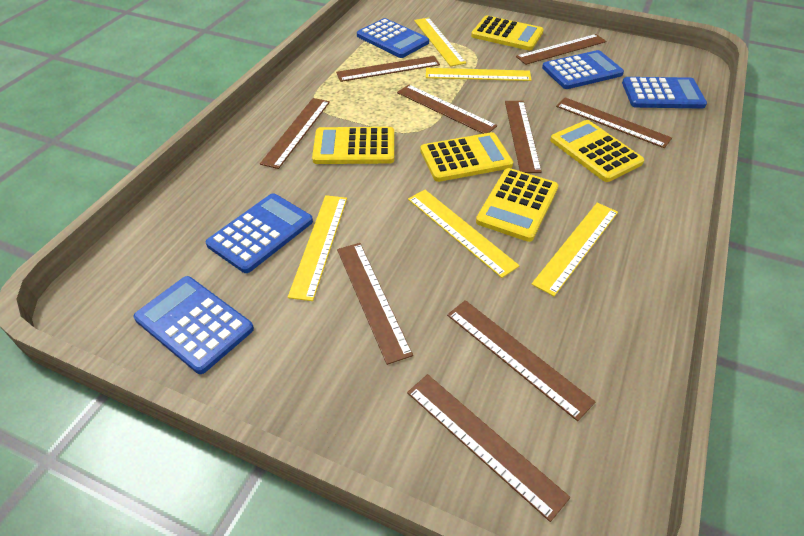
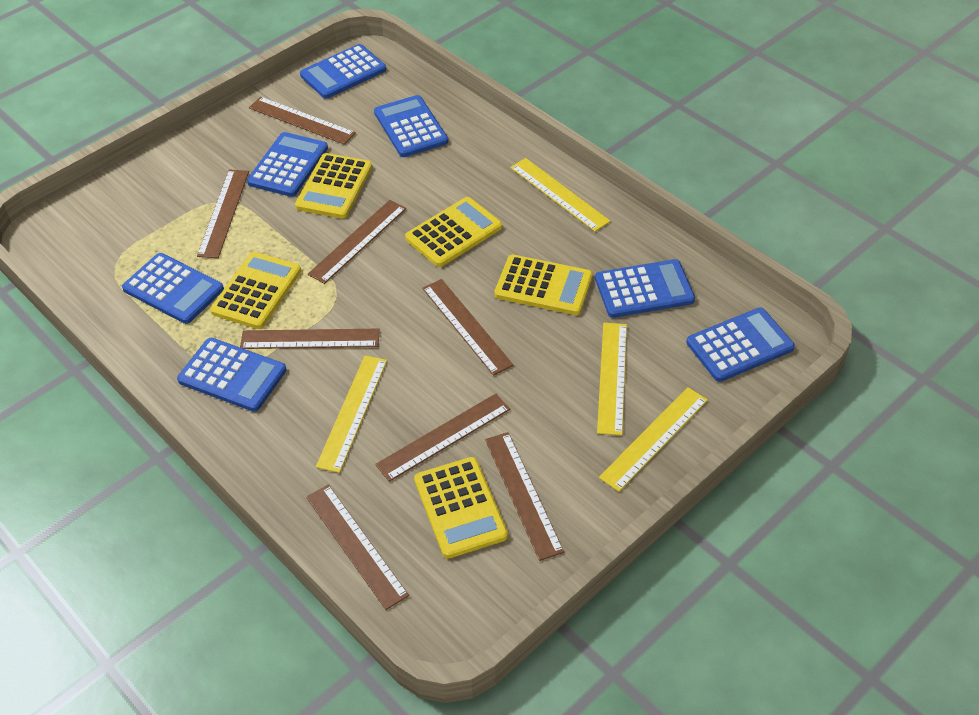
blue calculator: 5 -> 7
brown ruler: 9 -> 8
yellow ruler: 5 -> 4

